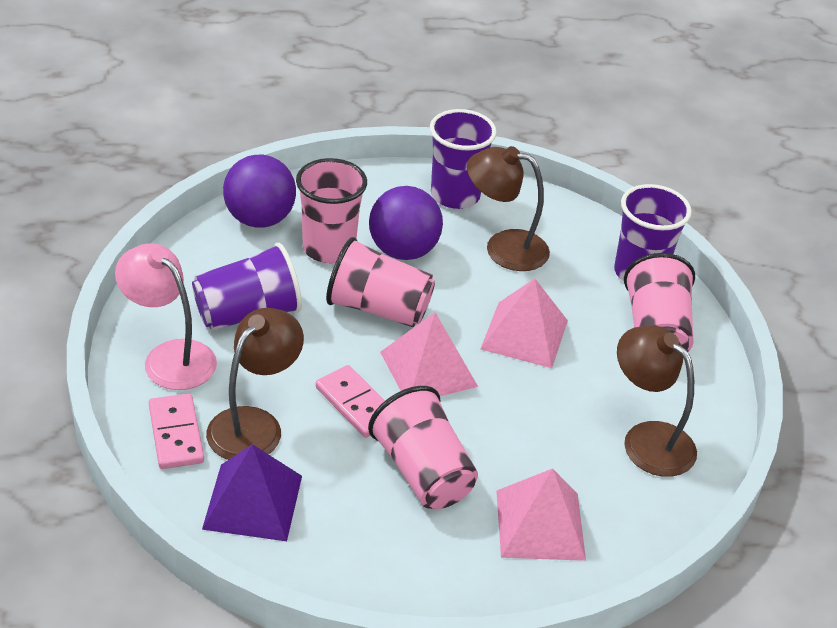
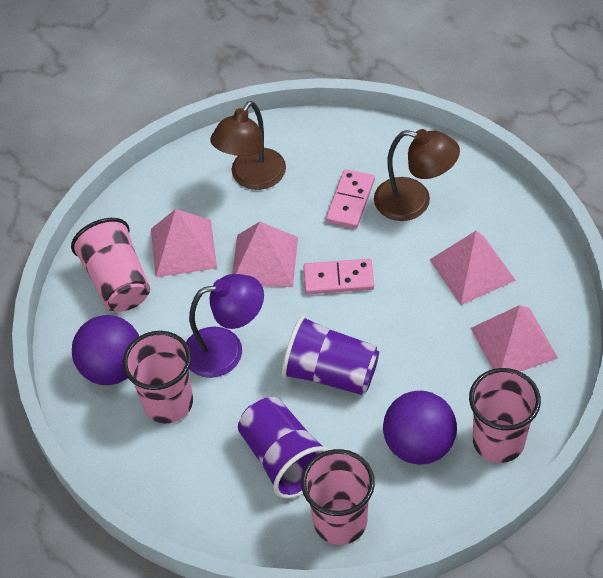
brown lamp: 3 -> 2
pink lamp: 1 -> 0
pink pyramid: 3 -> 4
purple cup: 3 -> 2
purple lamp: 0 -> 1
purple pyramid: 1 -> 0

